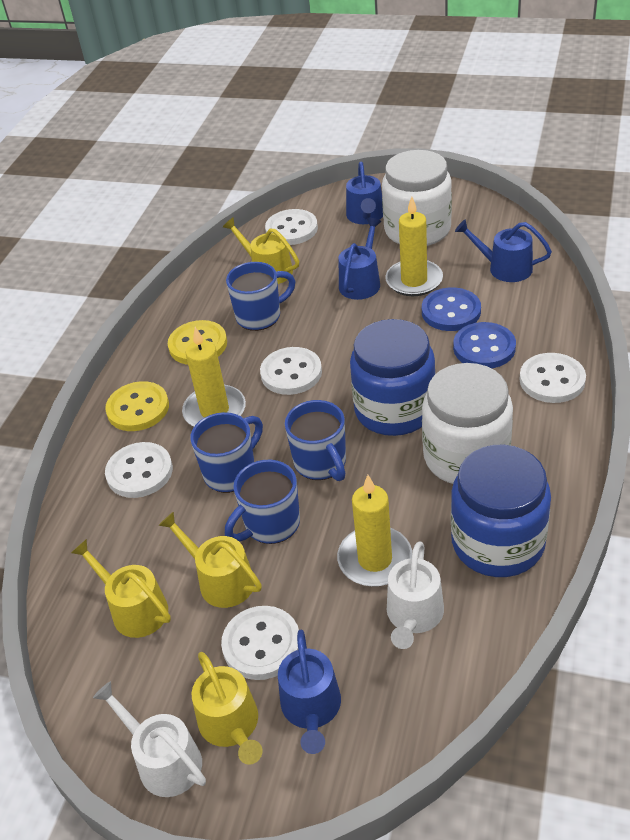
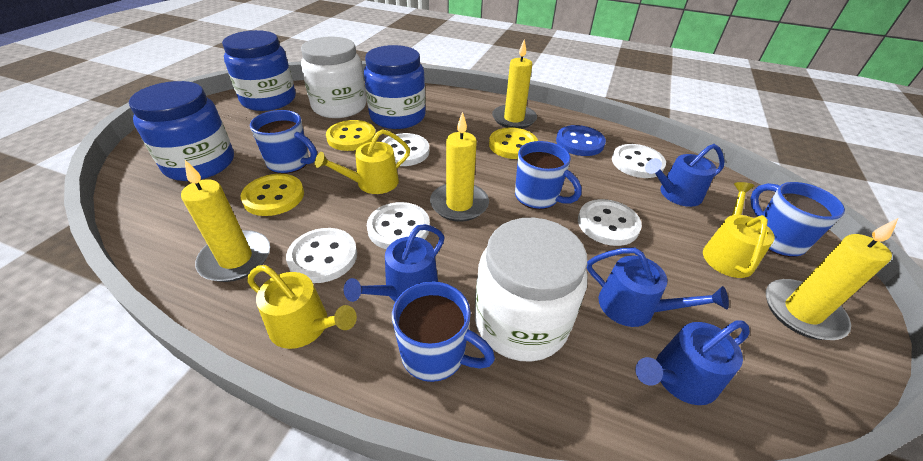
blue button: 2 -> 1
blue jar: 2 -> 3
white watering can: 2 -> 0
yellow button: 2 -> 3
yellow candle: 3 -> 4
yellow watering can: 4 -> 3

